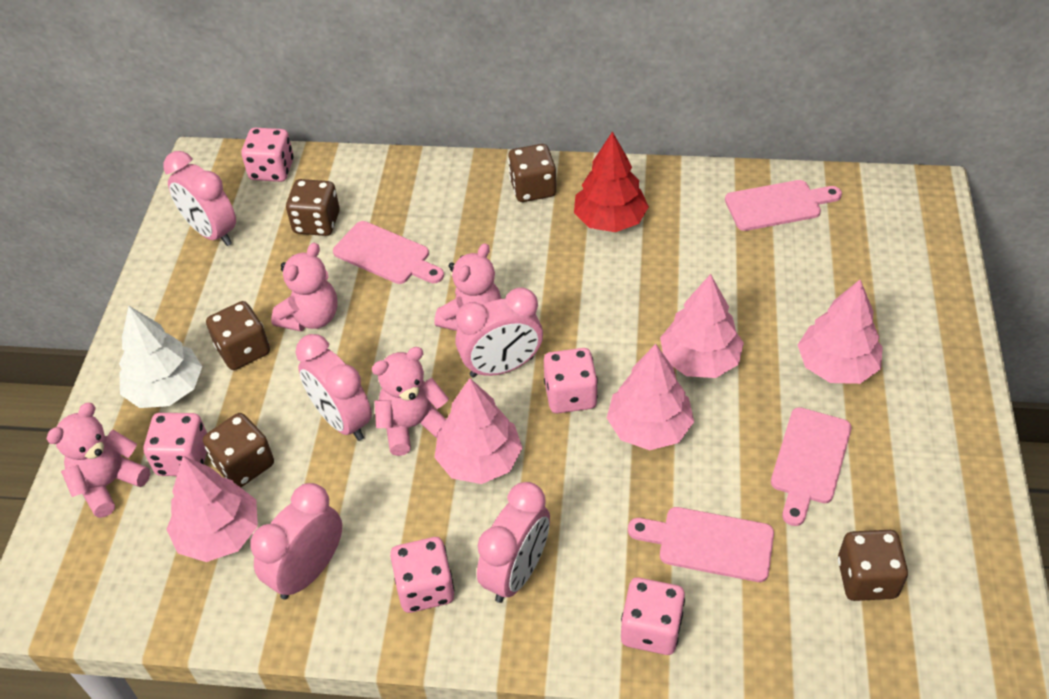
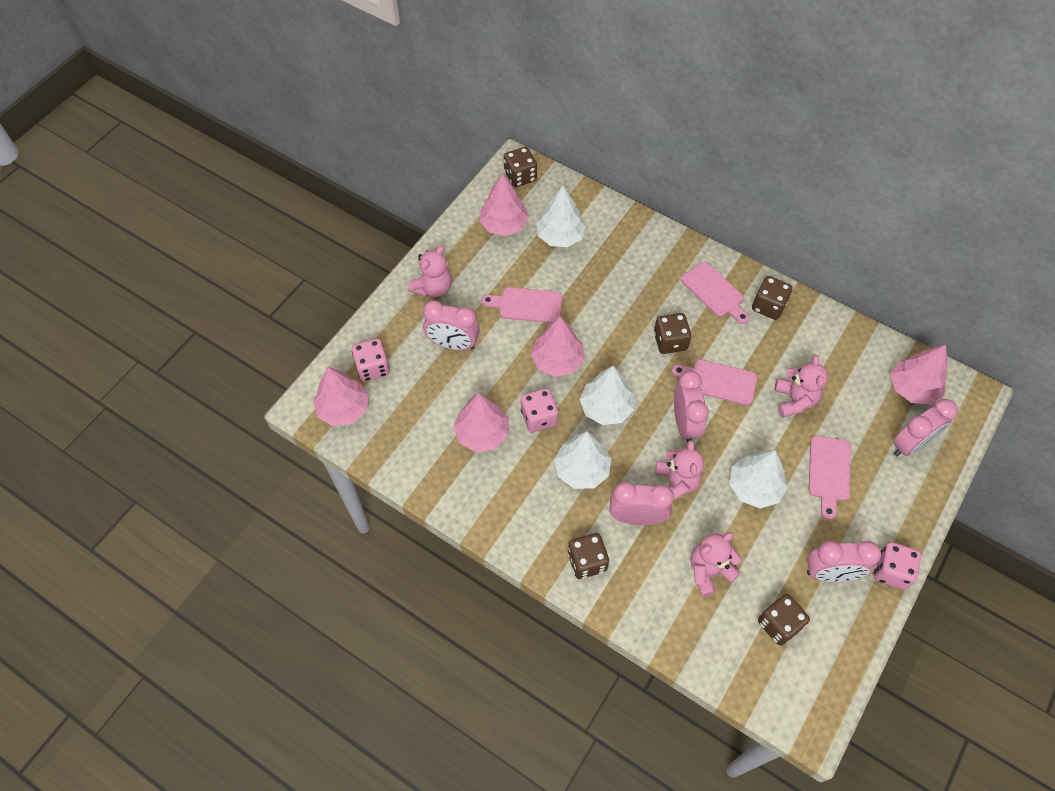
pink dice: 5 -> 3
red tree: 1 -> 0
white tree: 1 -> 4

